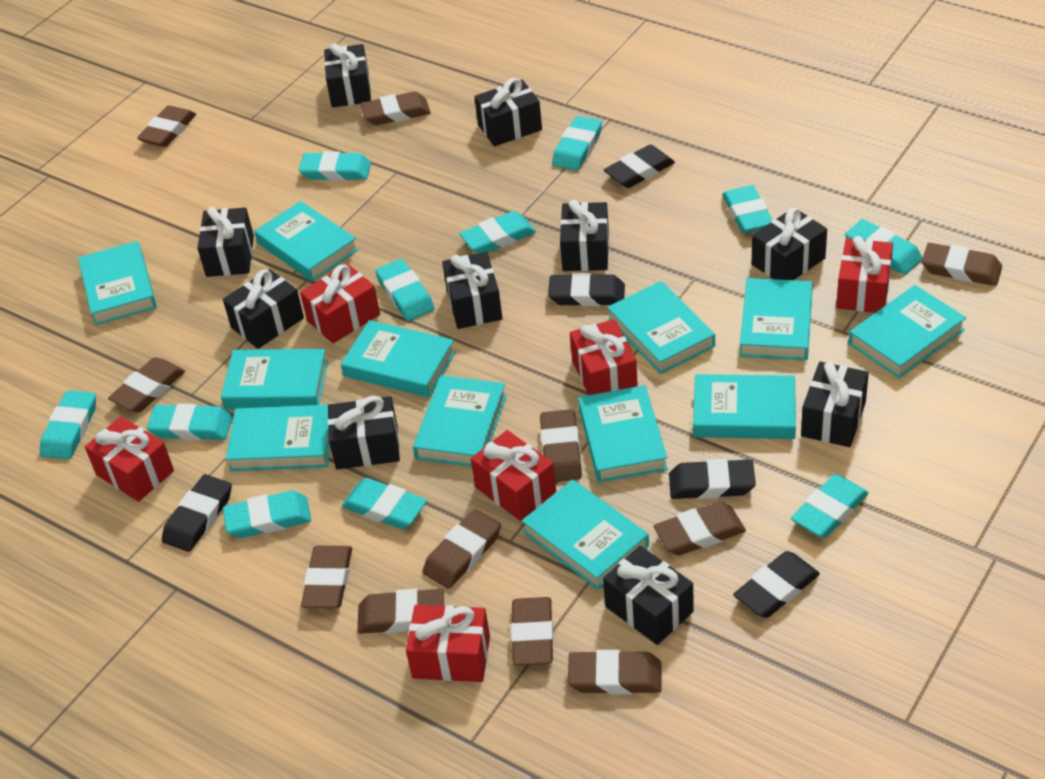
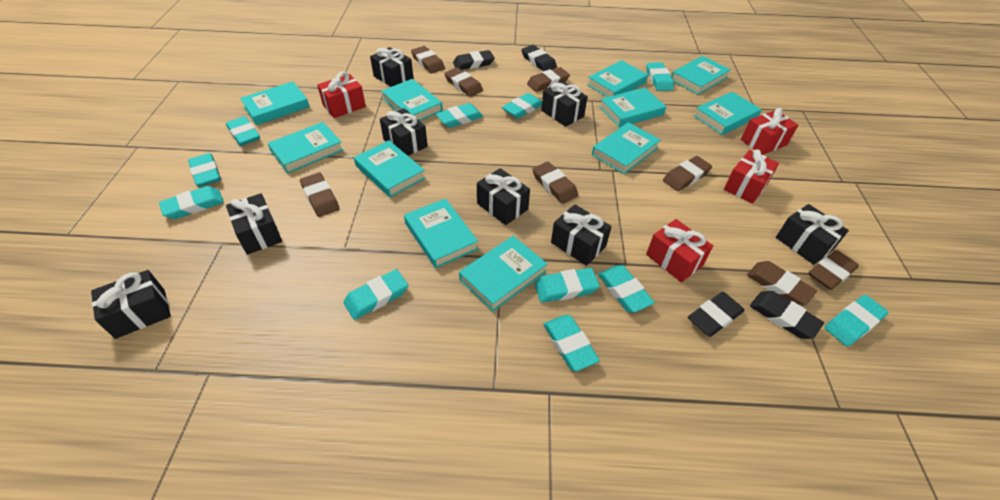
black eraser: 5 -> 4
black gift: 10 -> 8
brown eraser: 11 -> 8
red gift: 6 -> 4
turquoise book: 12 -> 11

